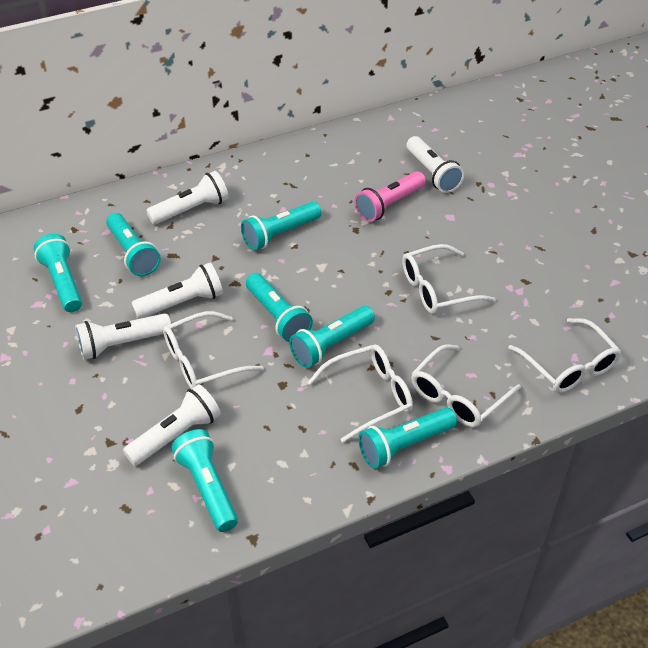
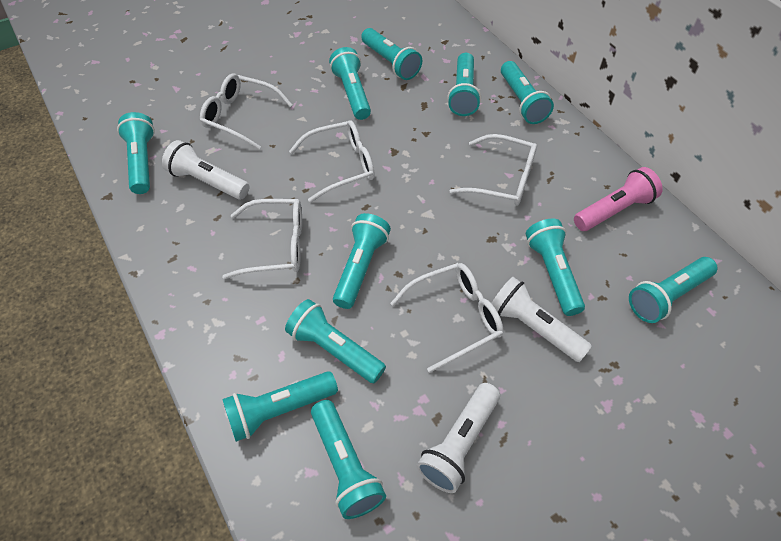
turquoise flashlight: 7 -> 11
white flashlight: 5 -> 3

